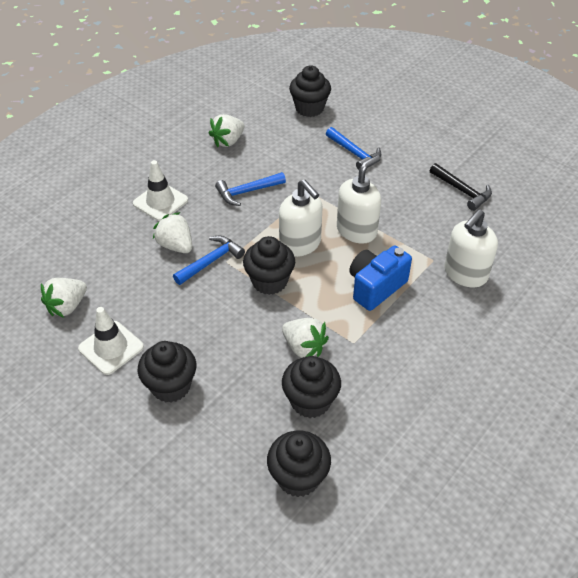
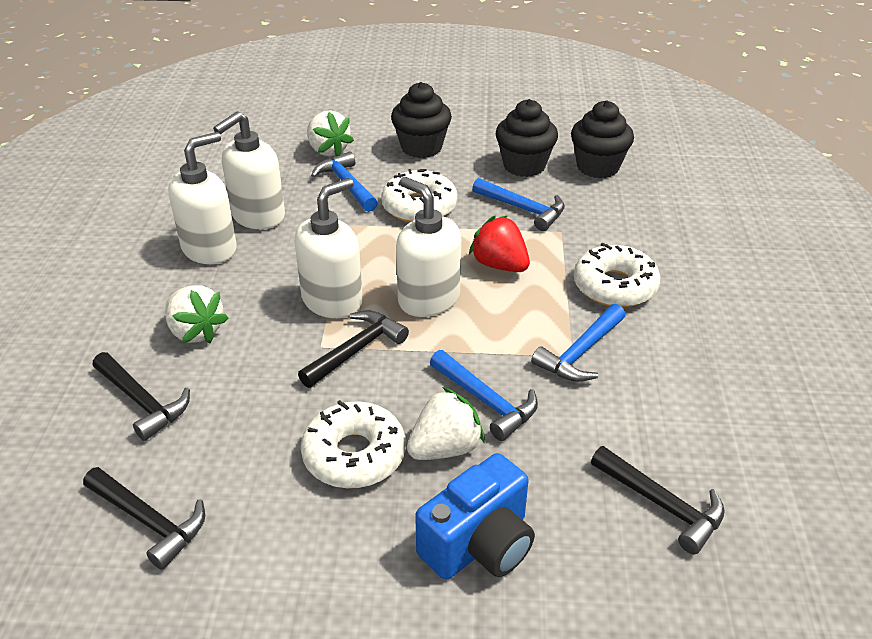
black cupcake: 5 -> 3
black hammer: 1 -> 4
blue hammer: 3 -> 4
red strawberry: 0 -> 1
white donut: 0 -> 3
white soap dispenser: 3 -> 4
white strawberry: 4 -> 3
white traffic cone: 2 -> 0

